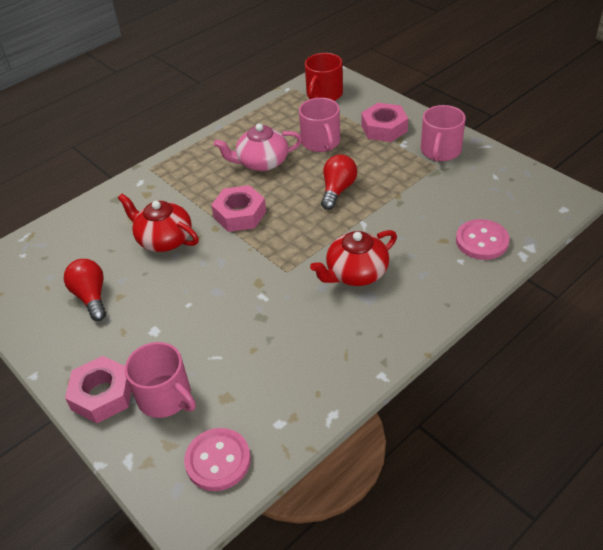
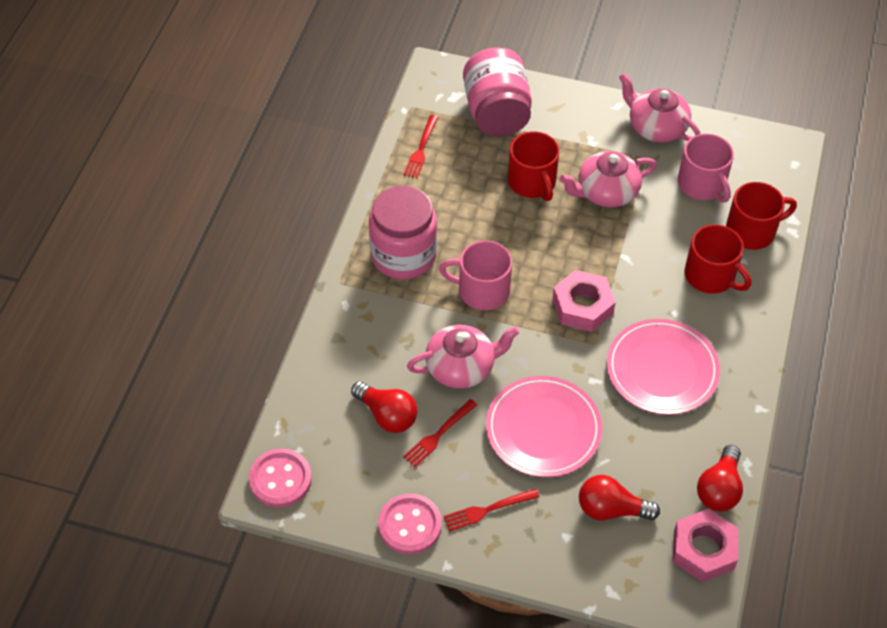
pink jar: 0 -> 2
pink mug: 3 -> 2
pink nut: 3 -> 2
pink plate: 0 -> 2
pink teapot: 1 -> 3
red fork: 0 -> 3
red light bulb: 2 -> 3
red mug: 1 -> 3
red teapot: 2 -> 0

